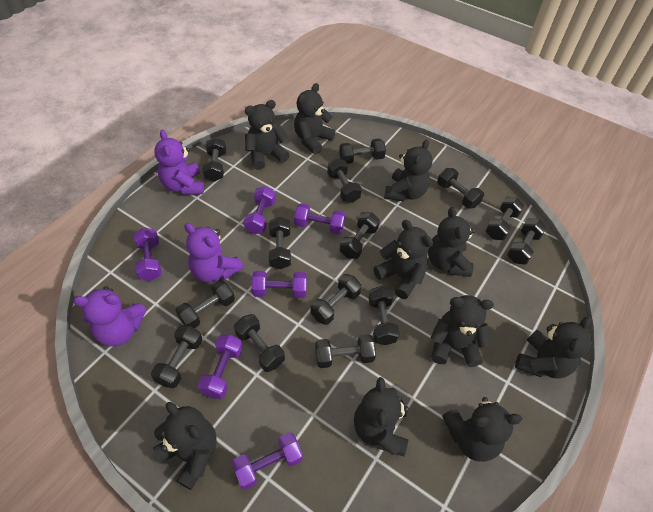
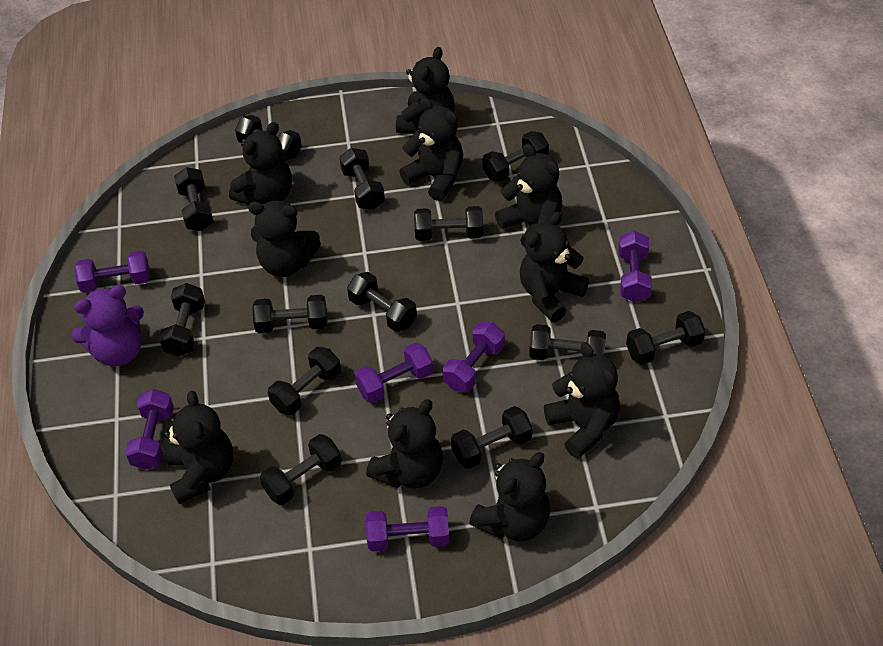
black dumbbell: 14 -> 13
purple teddy bear: 3 -> 1

